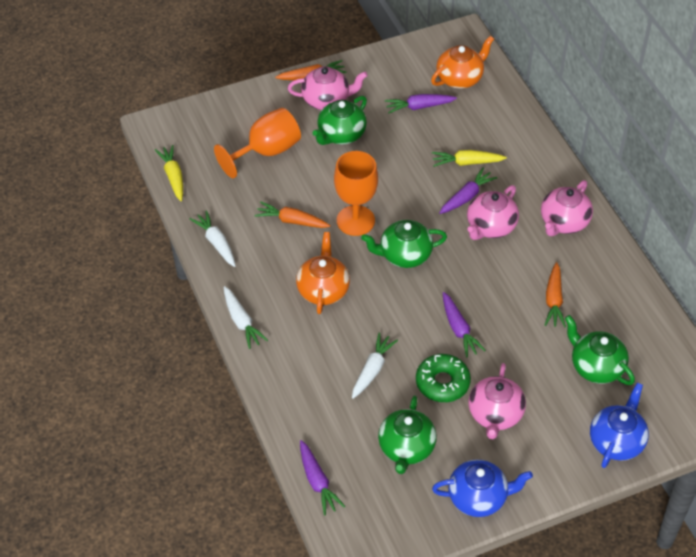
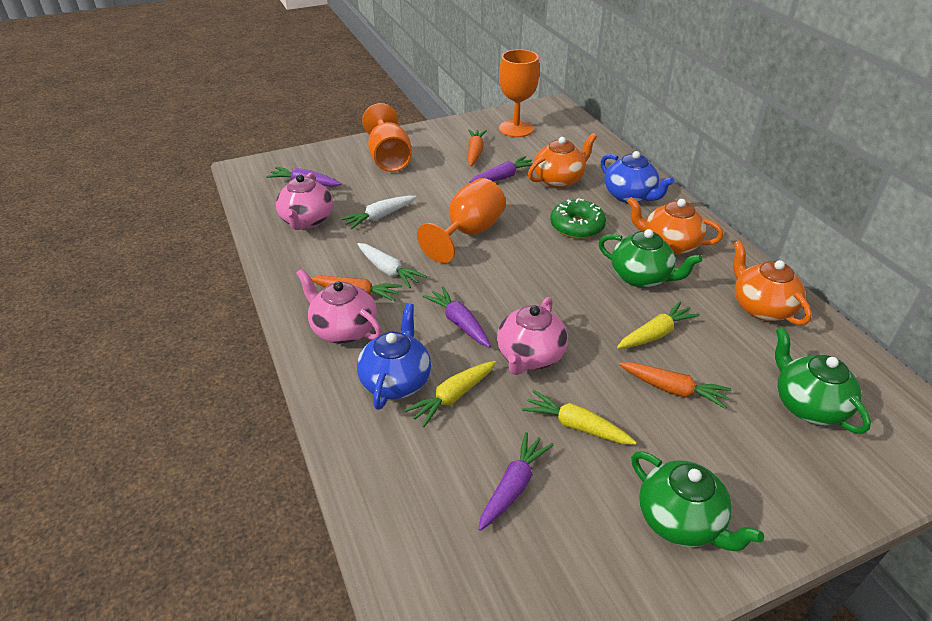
green teapot: 4 -> 3
orange goblet: 2 -> 3
orange teapot: 2 -> 3
pink teapot: 4 -> 3
white carrot: 3 -> 2
yellow carrot: 2 -> 3

